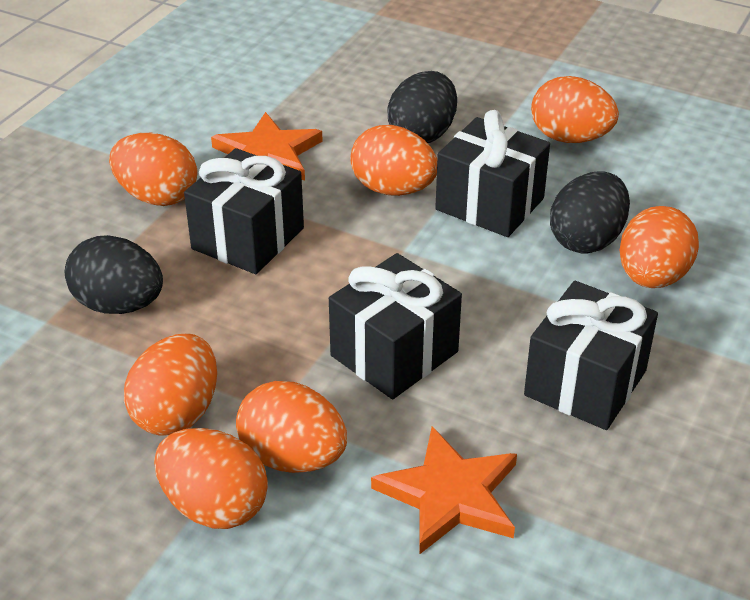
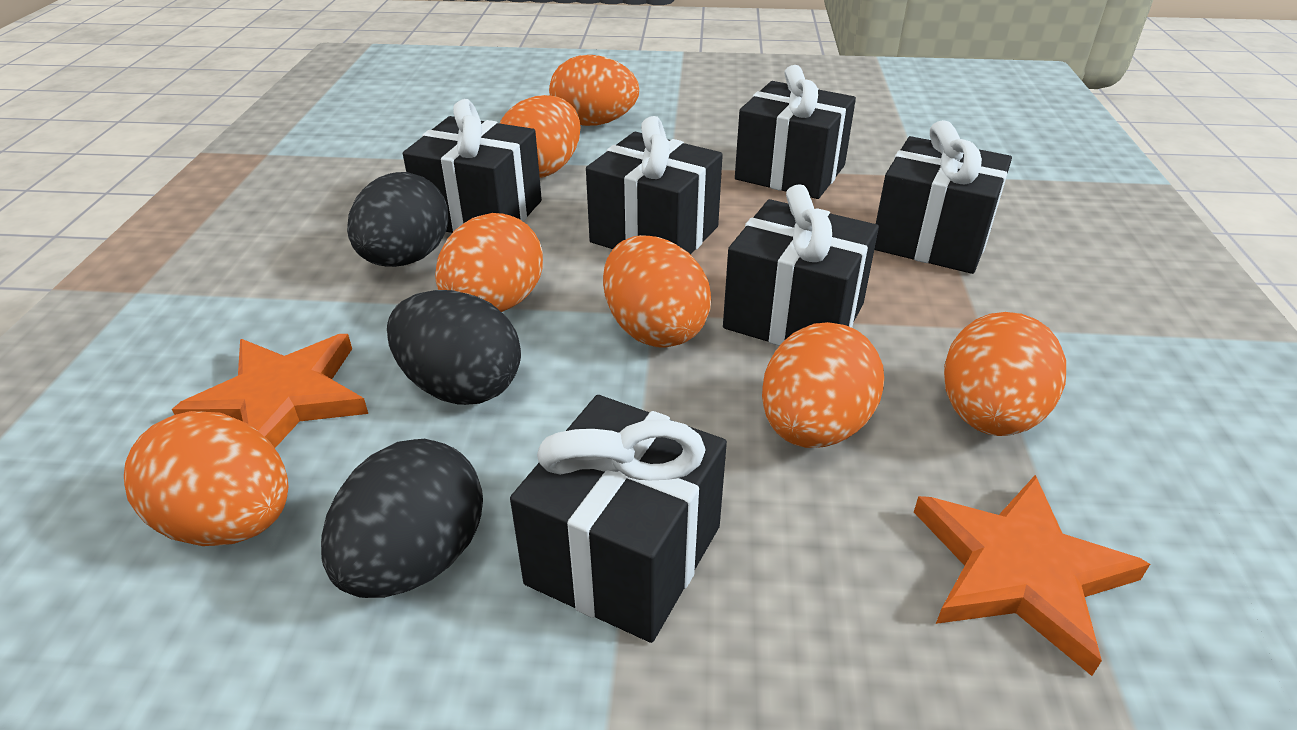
black gift: 4 -> 6

